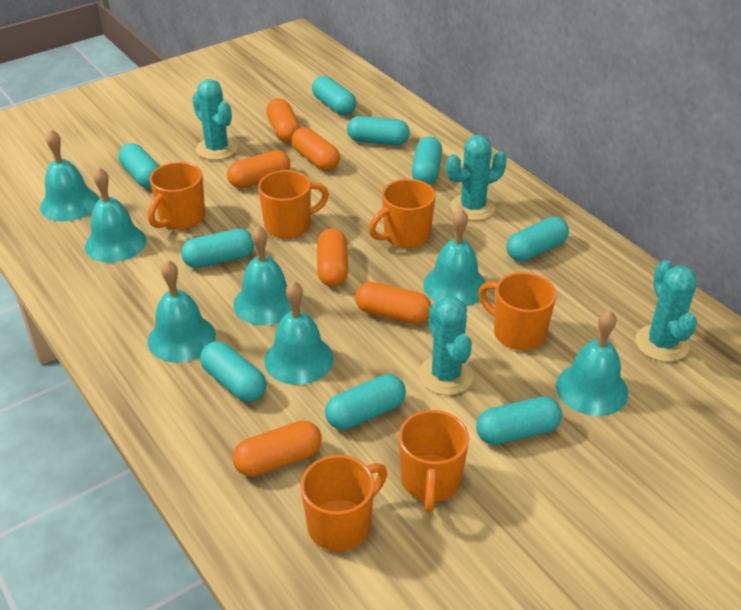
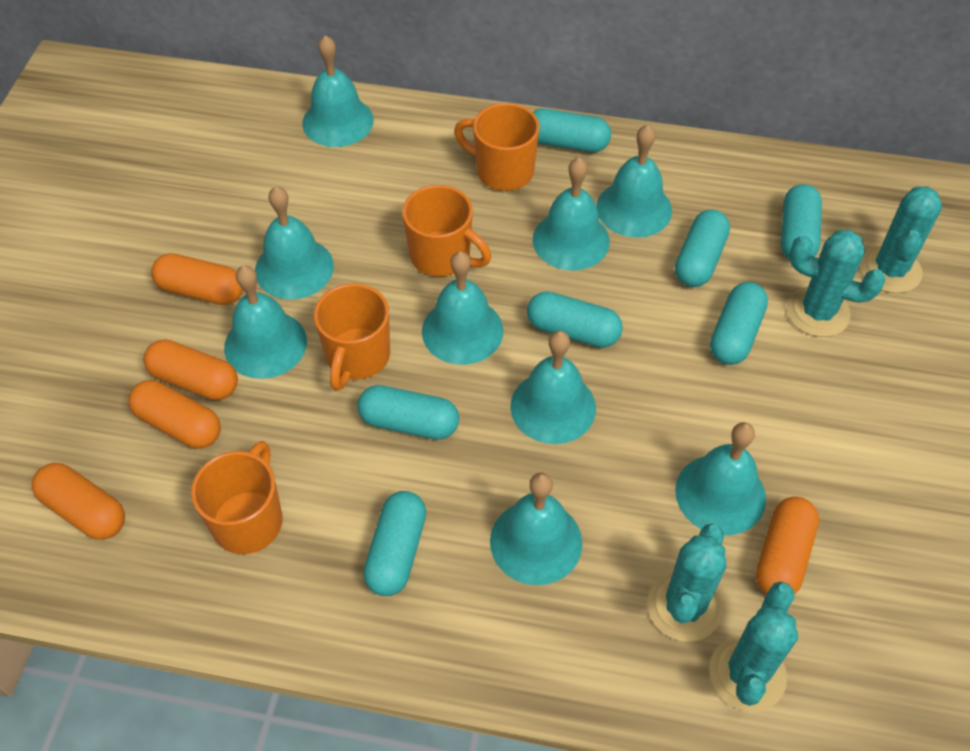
orange capsule: 6 -> 5
orange mug: 6 -> 4
turquoise bell: 7 -> 9
turquoise capsule: 9 -> 7

